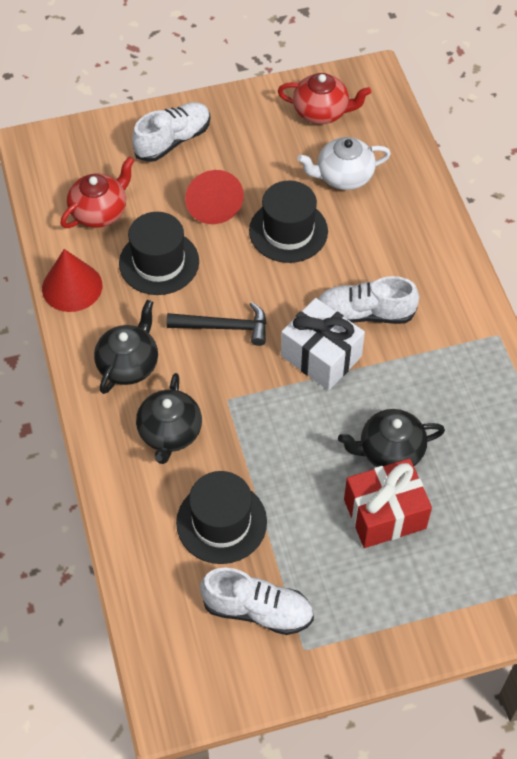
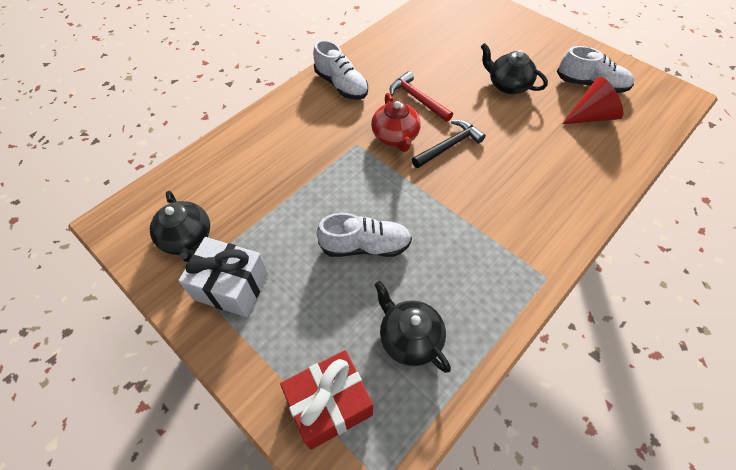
black hat: 3 -> 0
red cone: 2 -> 1
red hammer: 0 -> 1
red teapot: 2 -> 1
white teapot: 1 -> 0

